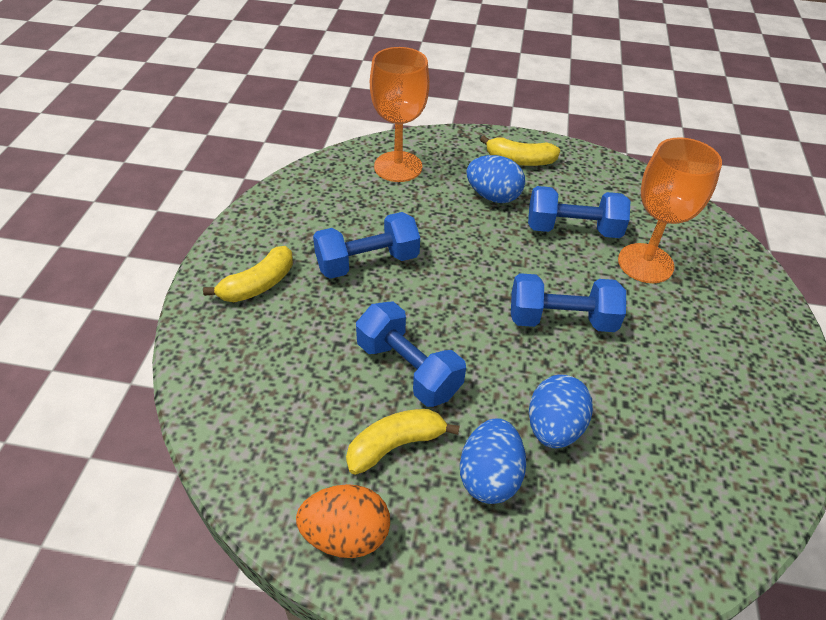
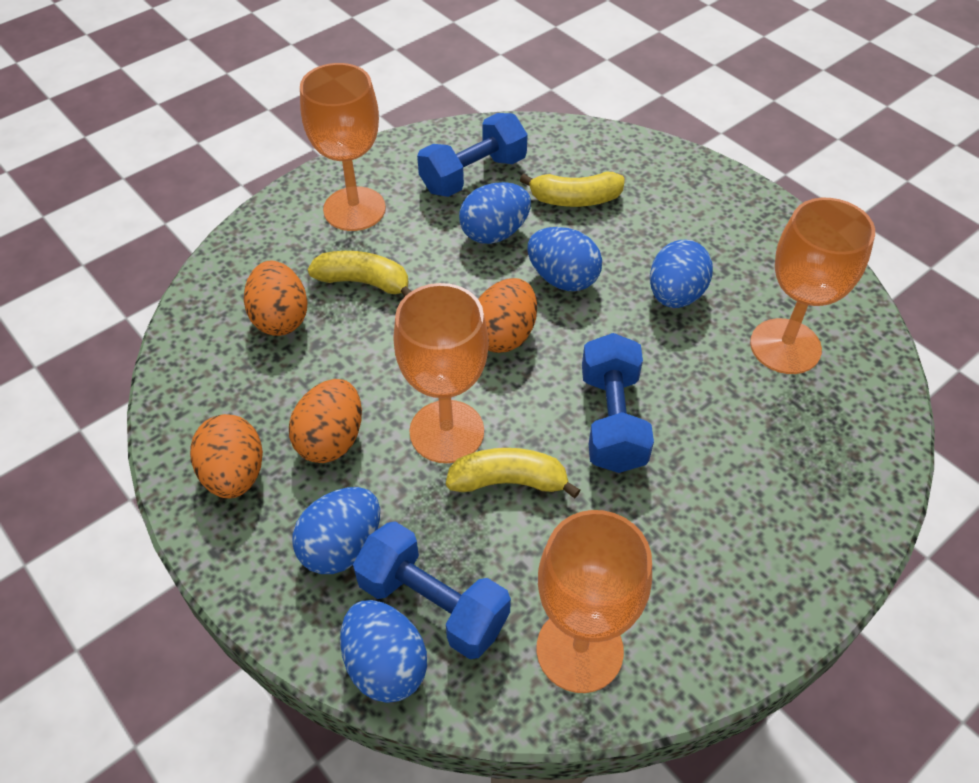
blue dumbbell: 4 -> 3
blue egg: 3 -> 5
orange egg: 1 -> 4
orange goblet: 2 -> 4

